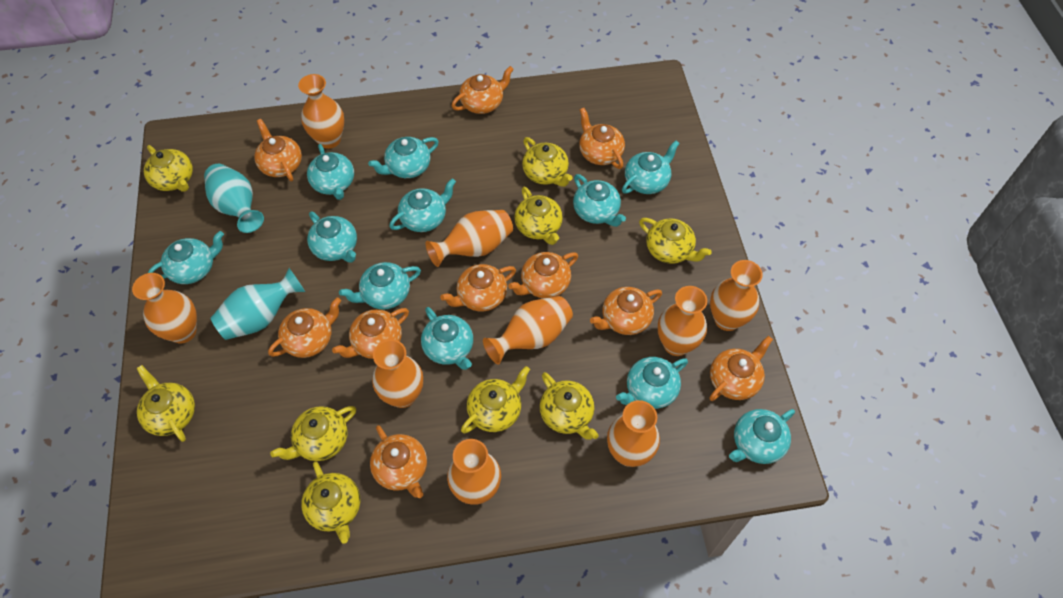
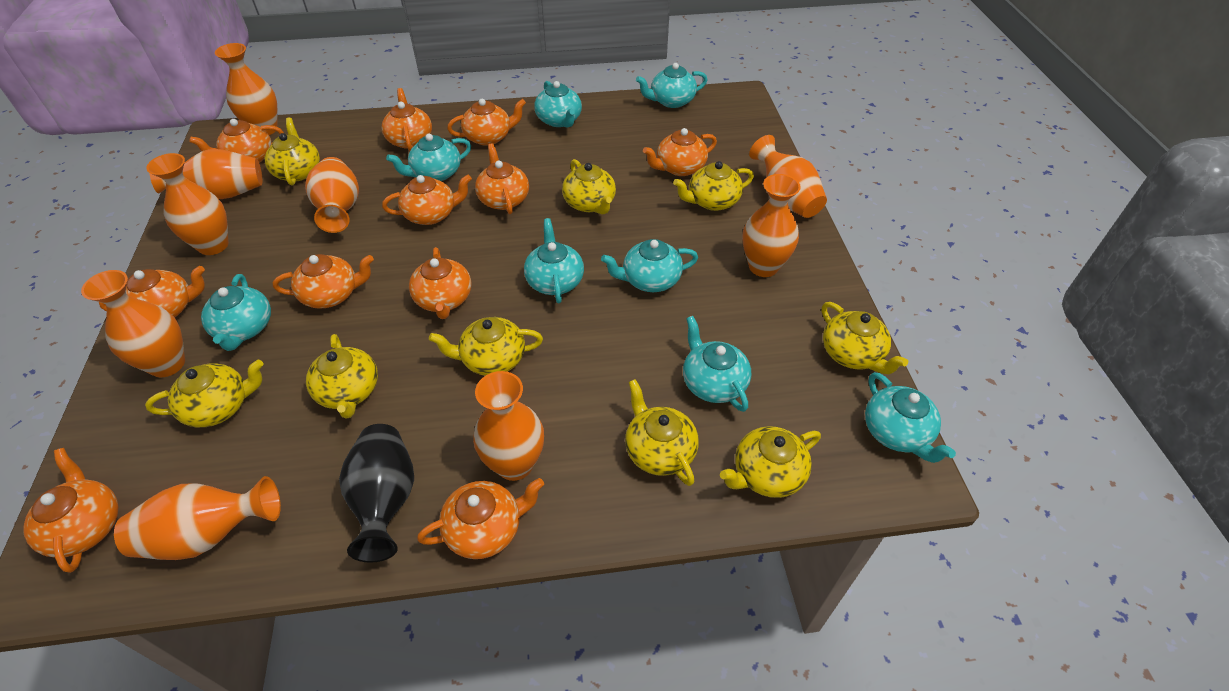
black vase: 0 -> 1
orange teapot: 10 -> 11
turquoise teapot: 11 -> 8
turquoise vase: 2 -> 0

